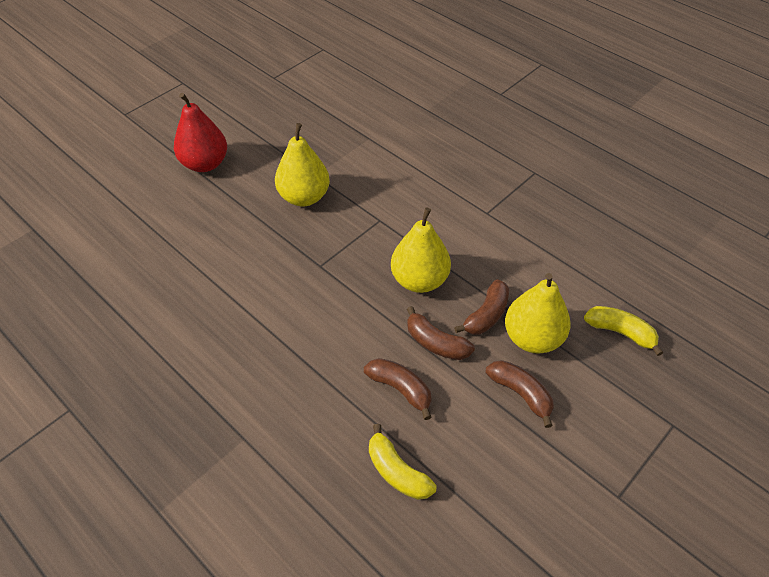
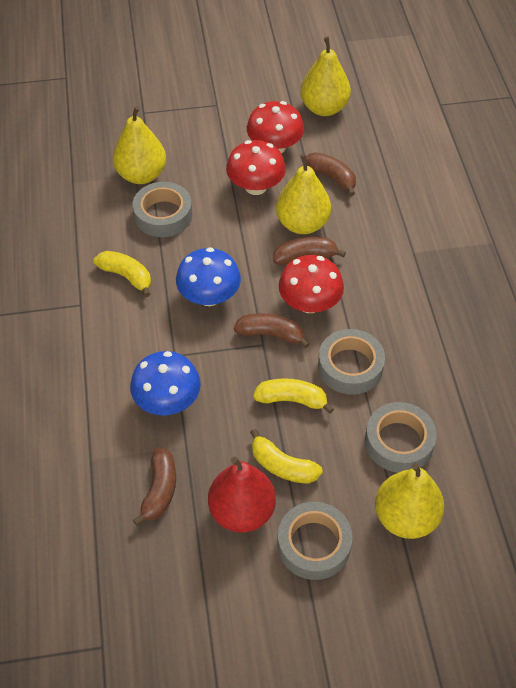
blue mushroom: 0 -> 2
grey tape: 0 -> 4
red mushroom: 0 -> 3
yellow banana: 2 -> 3
yellow pear: 3 -> 4

